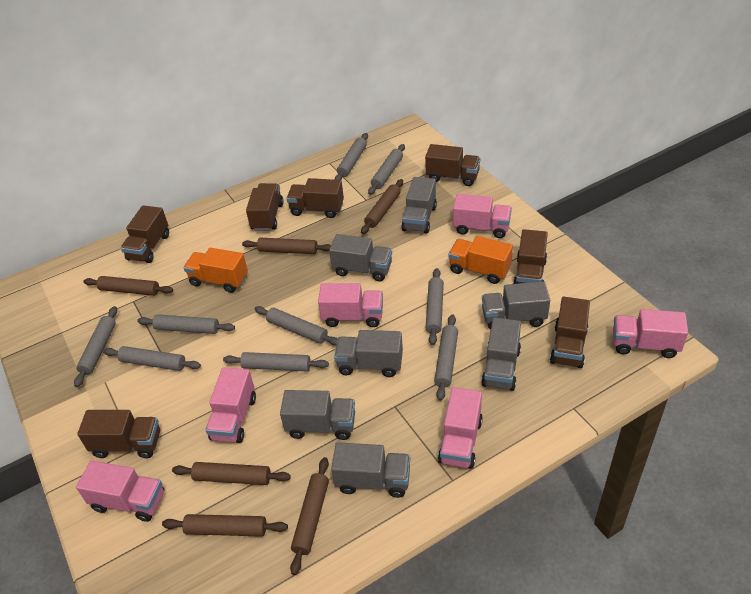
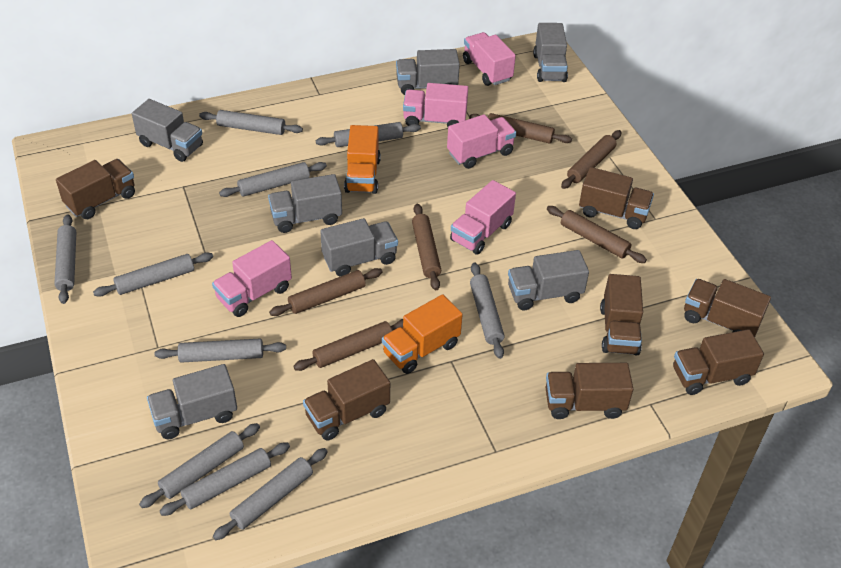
grey rolling pin: 9 -> 10
pink truck: 6 -> 5

